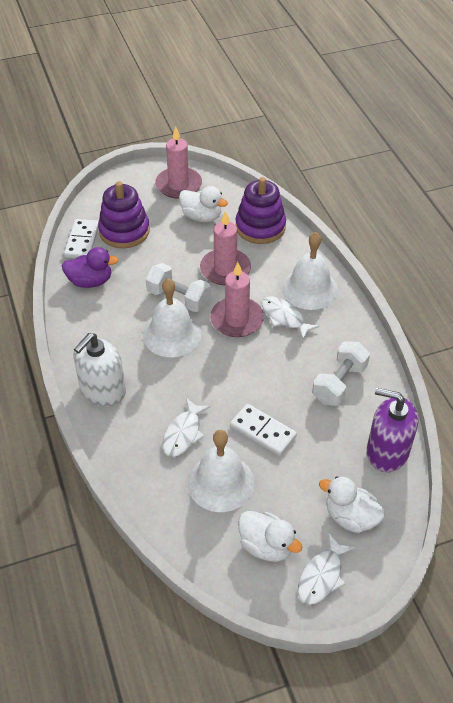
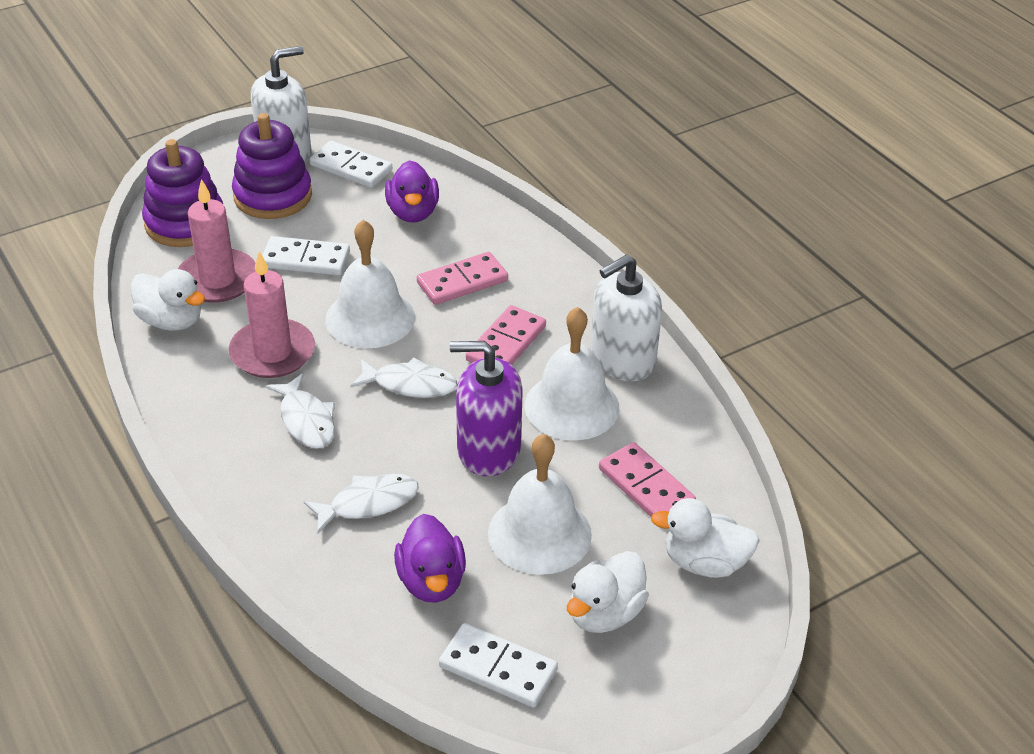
pink candle: 3 -> 2
pink domino: 0 -> 3
purple duck: 1 -> 2
white domino: 2 -> 3
white dumbbell: 2 -> 0
white soap dispenser: 1 -> 2

